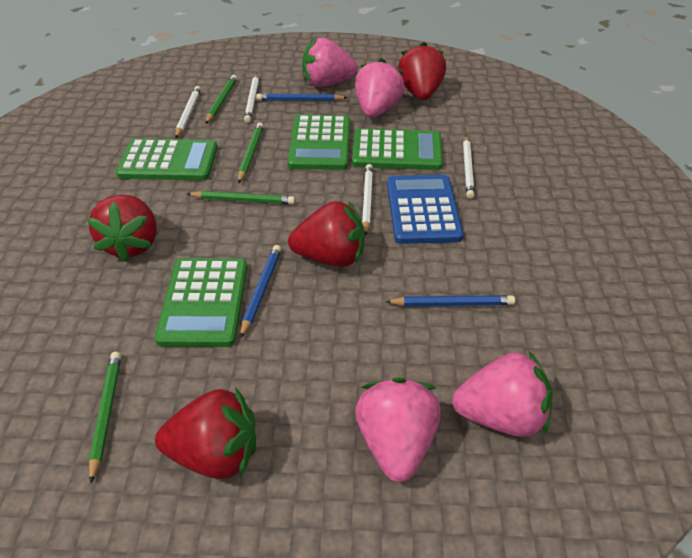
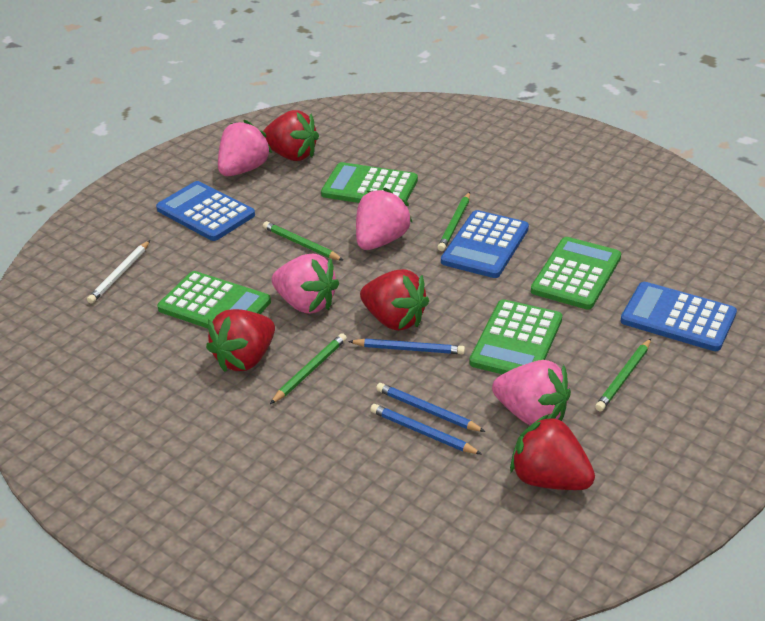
blue calculator: 1 -> 3
white pencil: 4 -> 1

